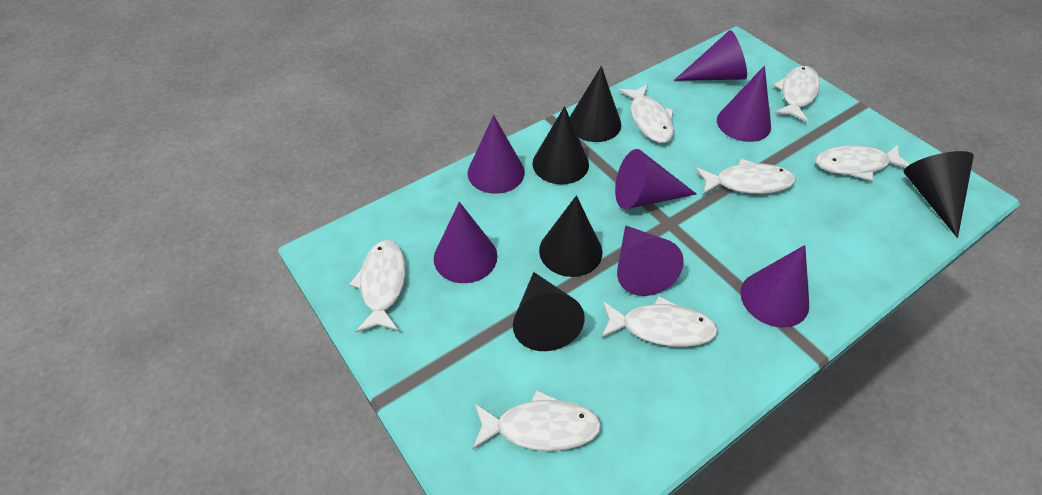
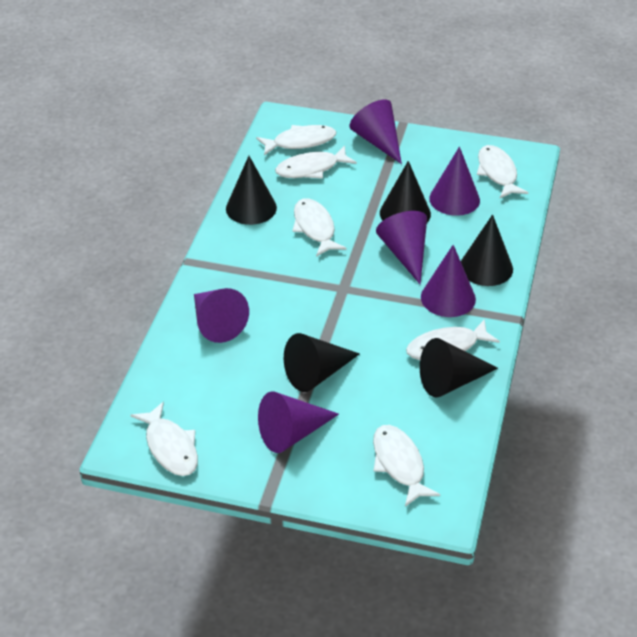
purple cone: 7 -> 6

